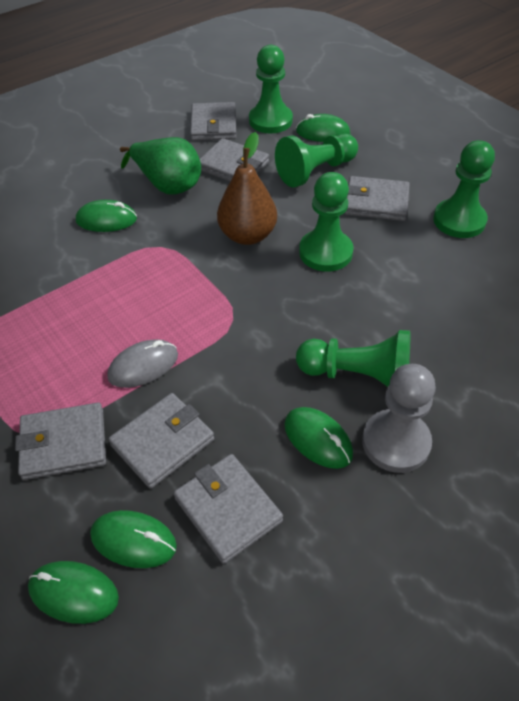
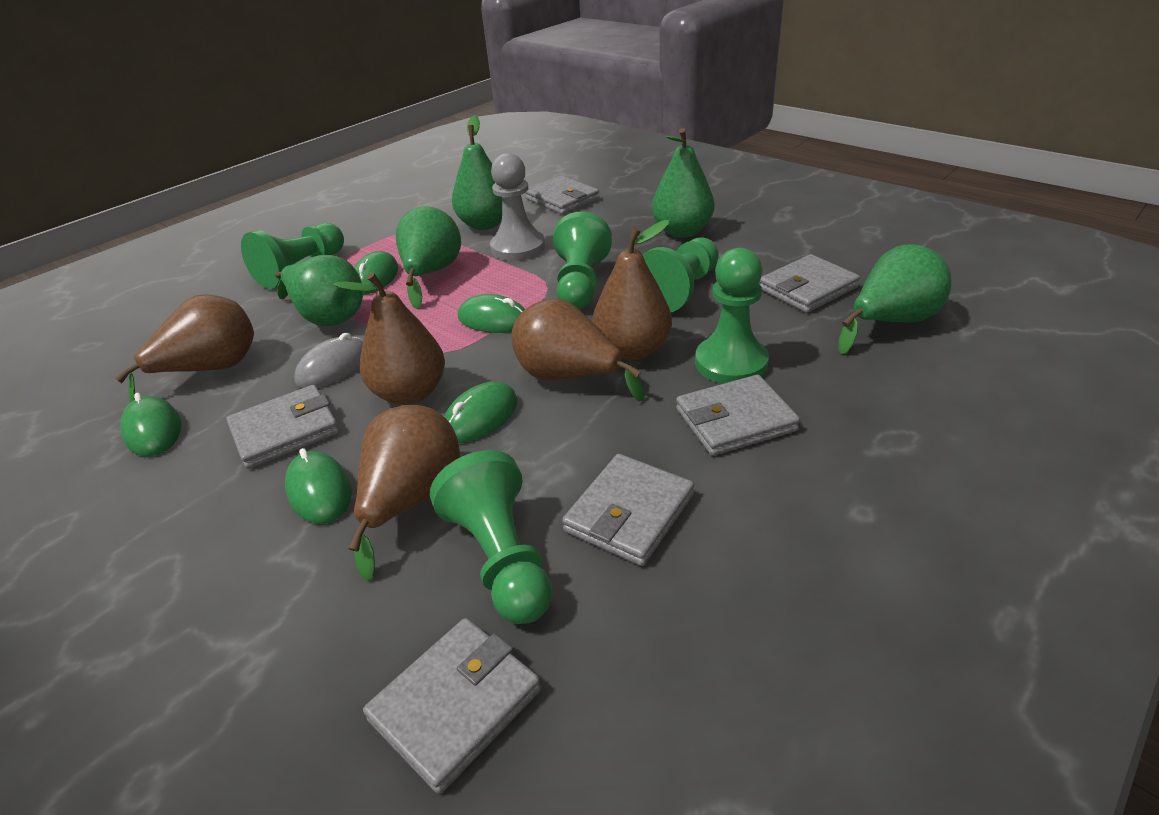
brown pear: 1 -> 5
green pear: 1 -> 5

